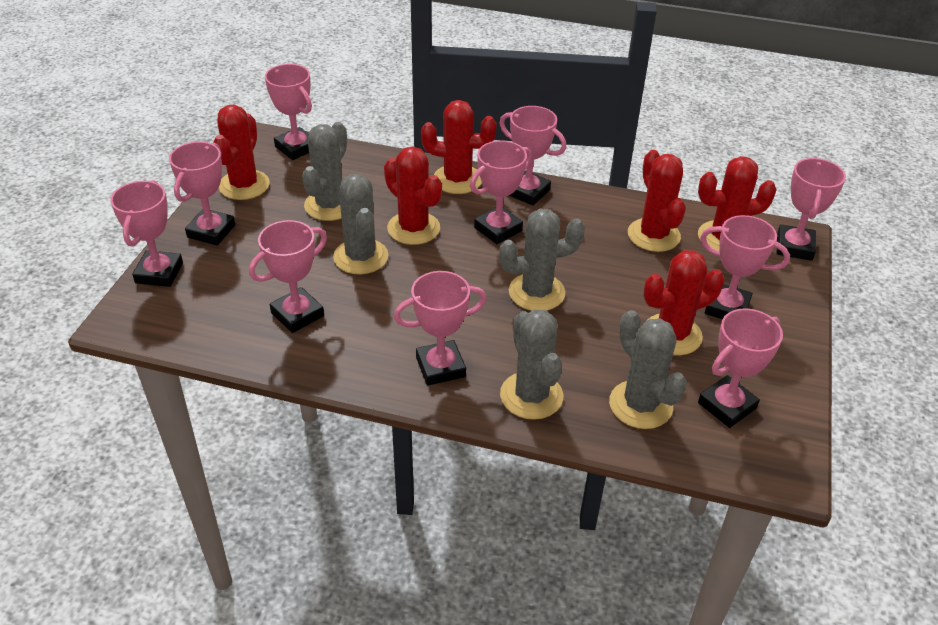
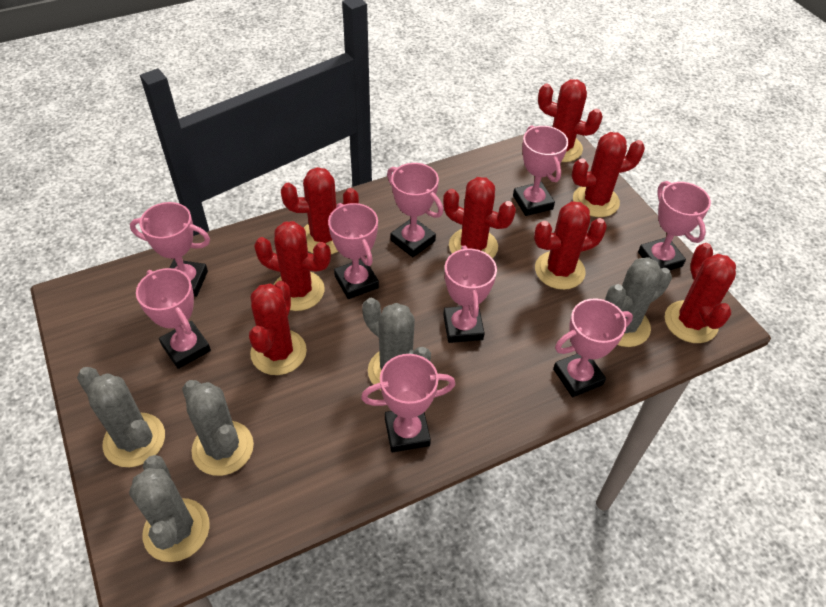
pink trophy: 10 -> 9
red cactus: 6 -> 8

